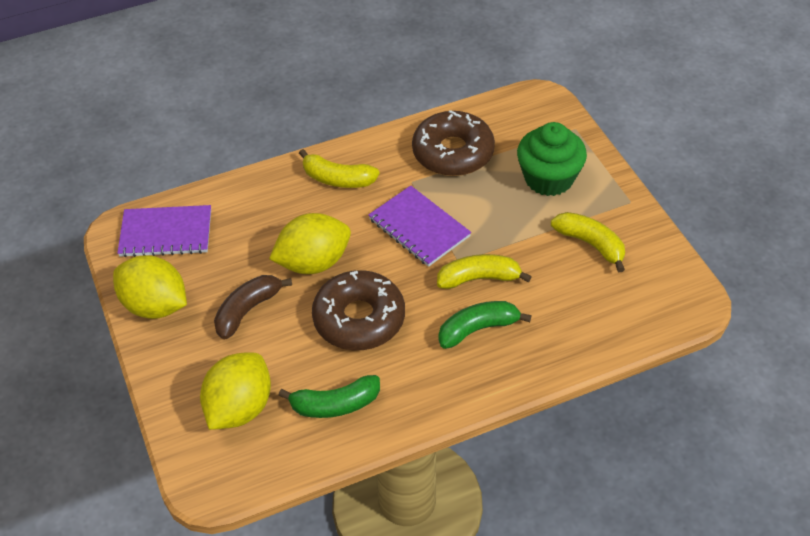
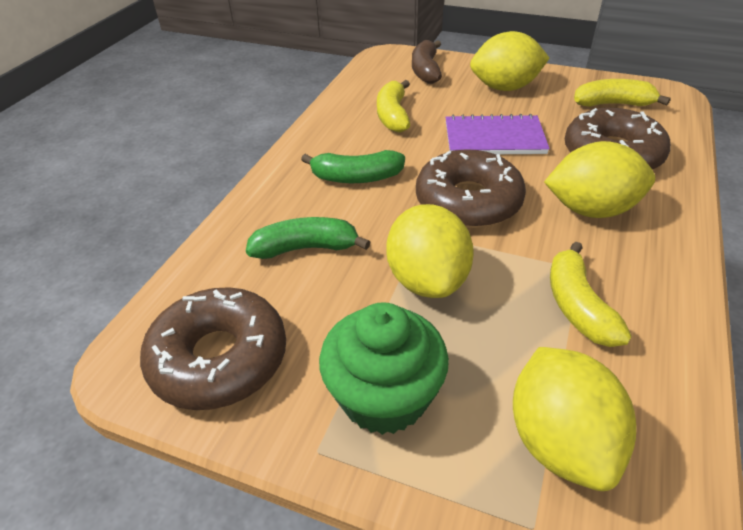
brown donut: 2 -> 3
purple notebook: 2 -> 1
yellow lemon: 3 -> 4

